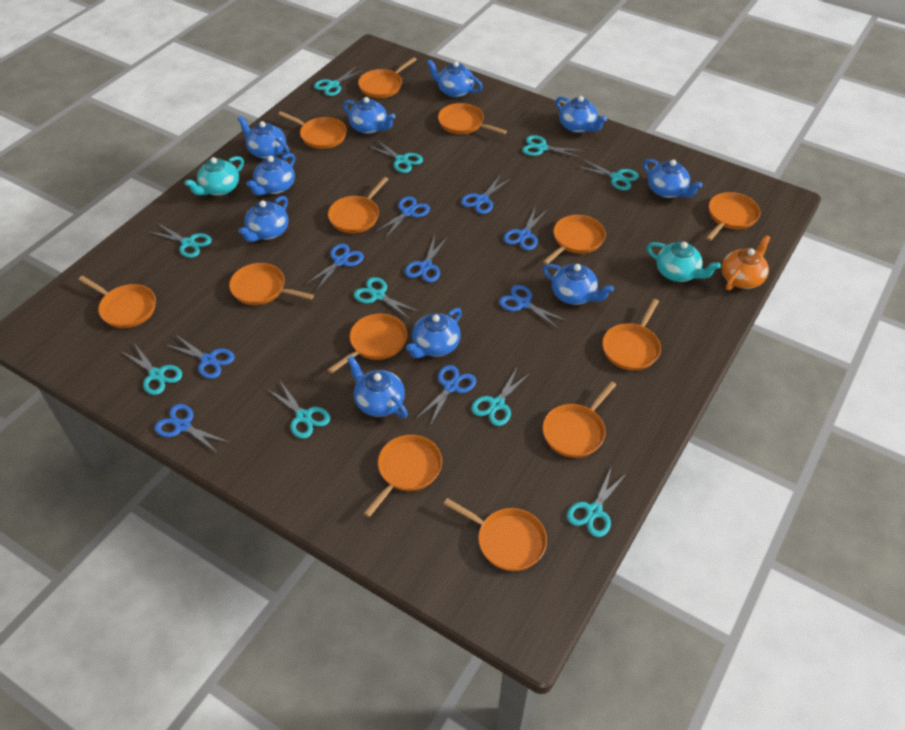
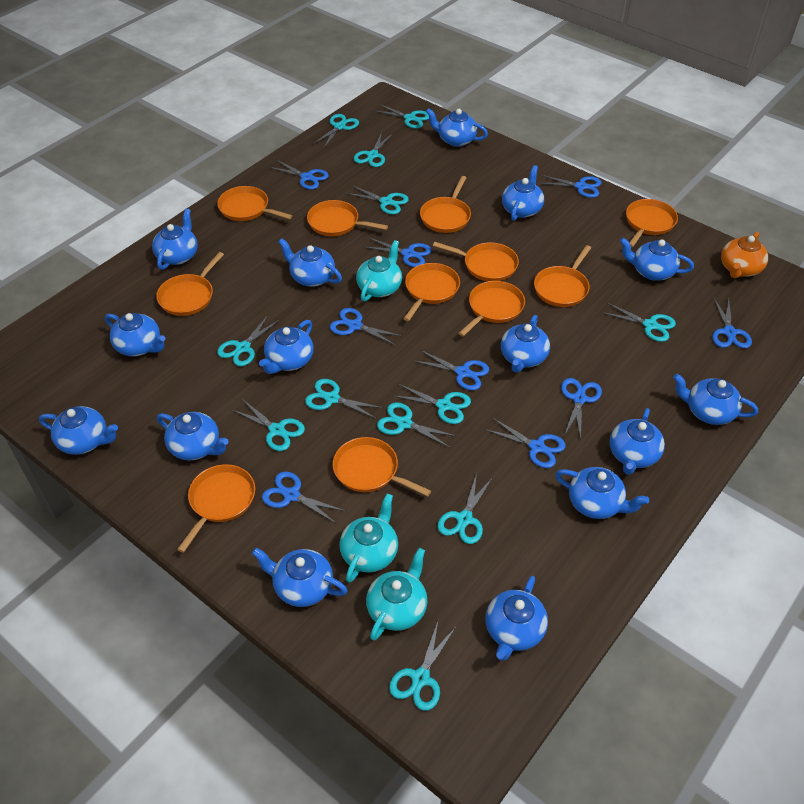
blue teapot: 10 -> 15
orange pan: 13 -> 11
turquoise scissors: 10 -> 12
turquoise teapot: 2 -> 3

